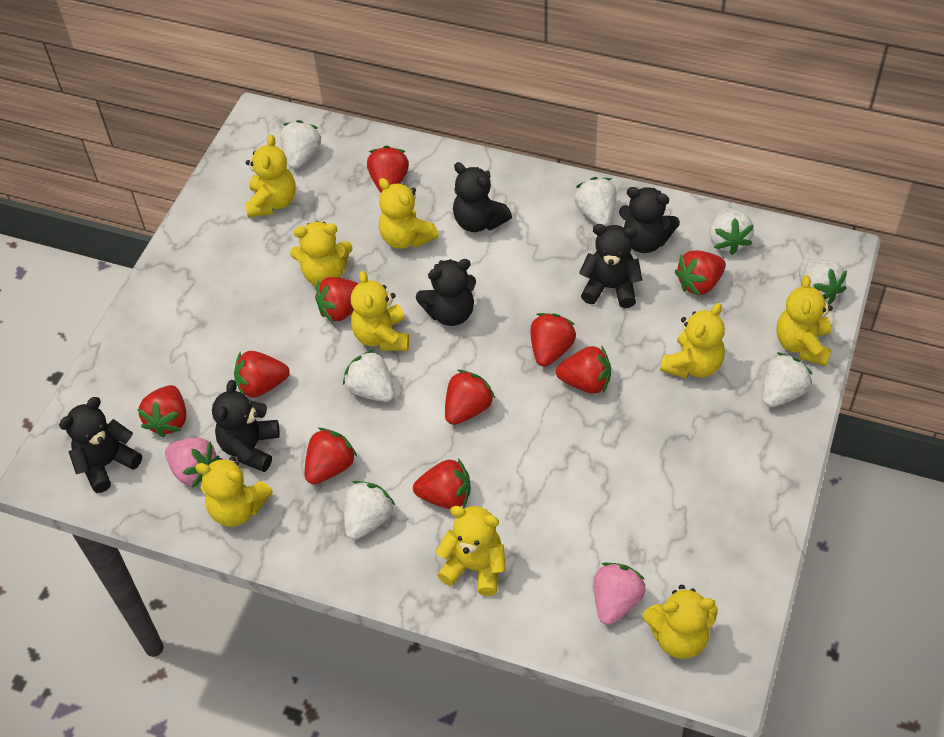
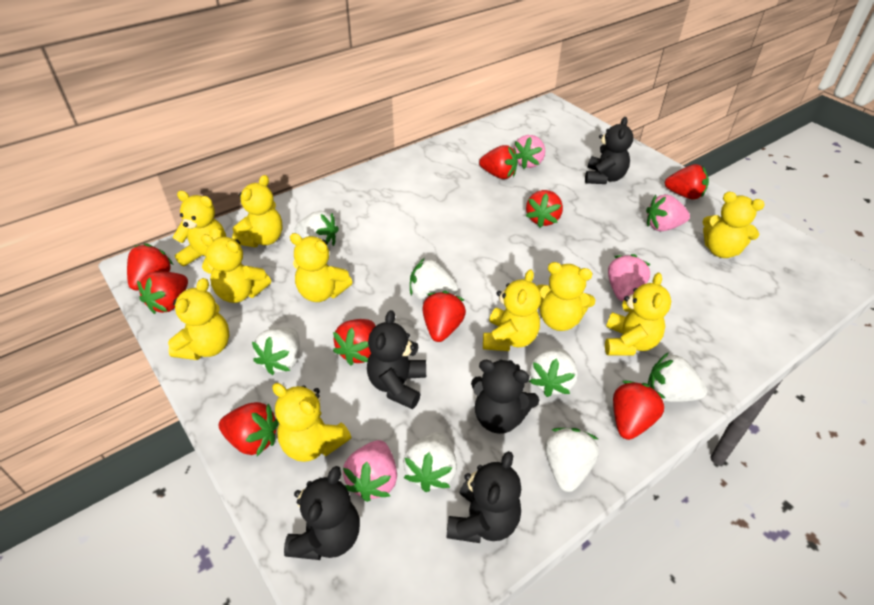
black teddy bear: 6 -> 5
pink strawberry: 2 -> 4
red strawberry: 10 -> 9
yellow teddy bear: 9 -> 10

